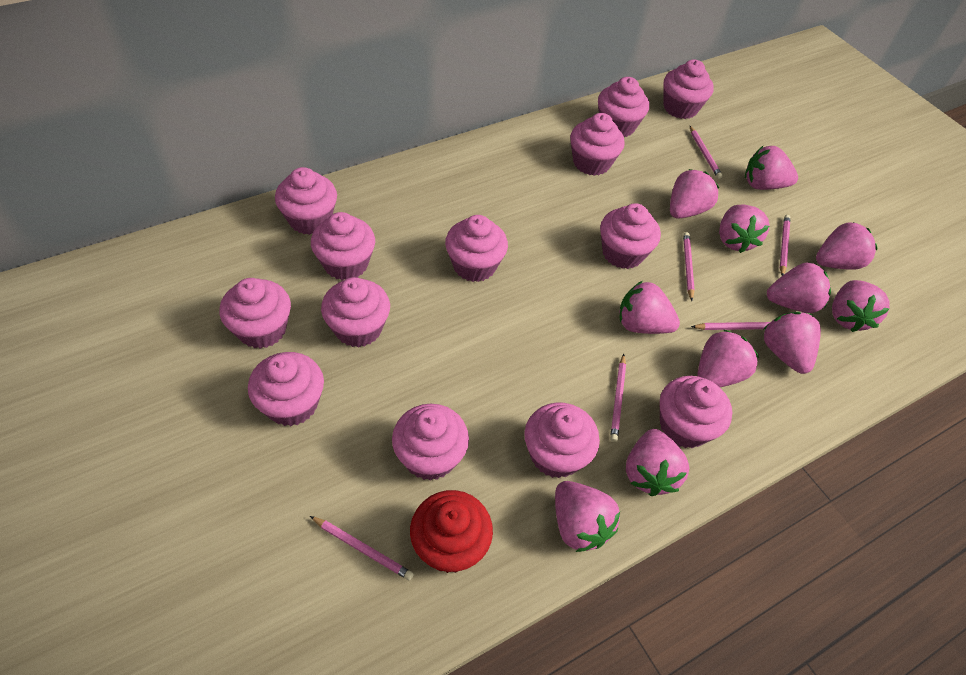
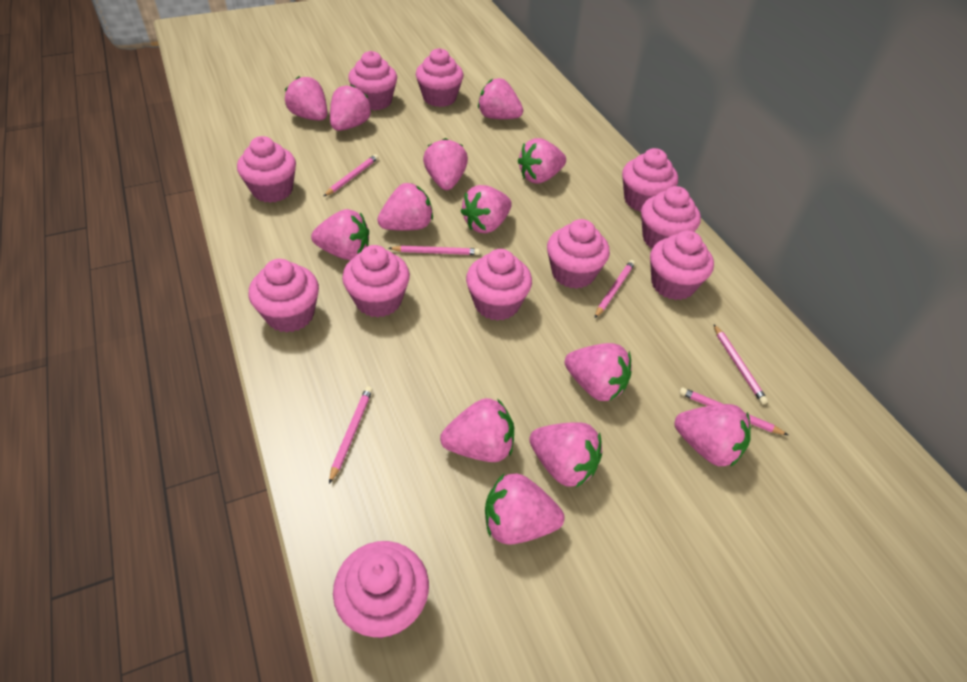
pink cupcake: 13 -> 11
pink strawberry: 11 -> 13
red cupcake: 1 -> 0

